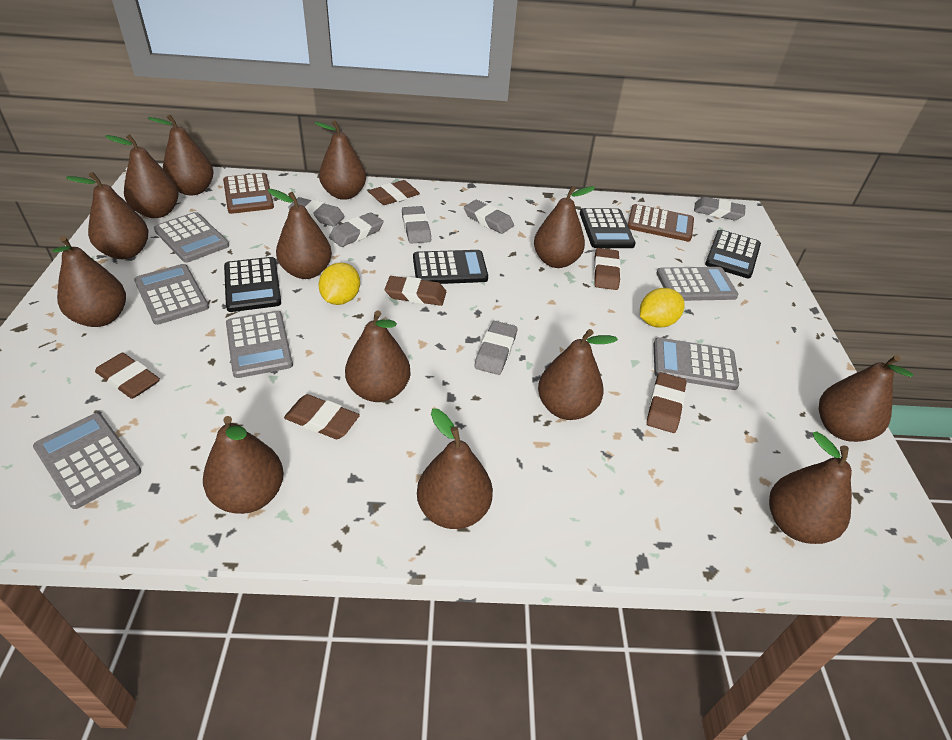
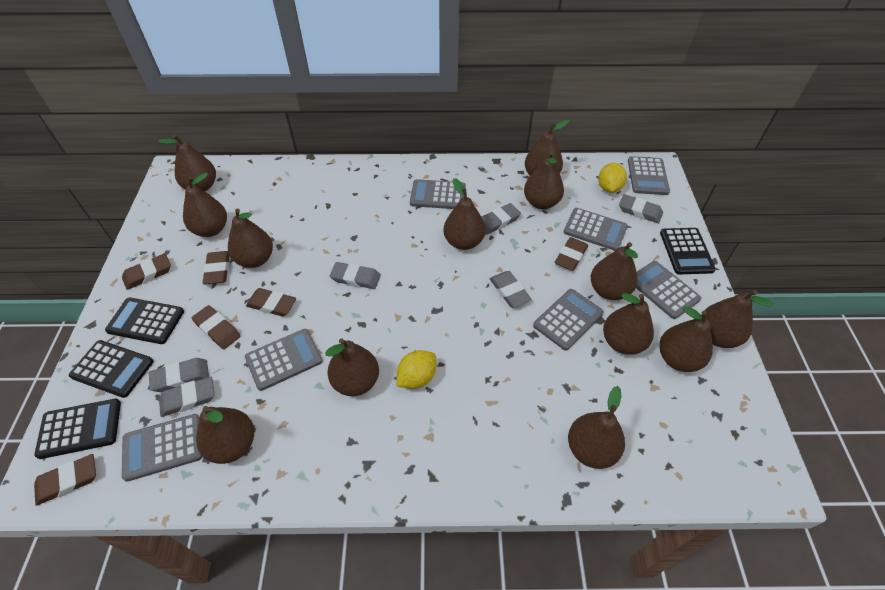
brown calculator: 2 -> 0
grey calculator: 6 -> 7

